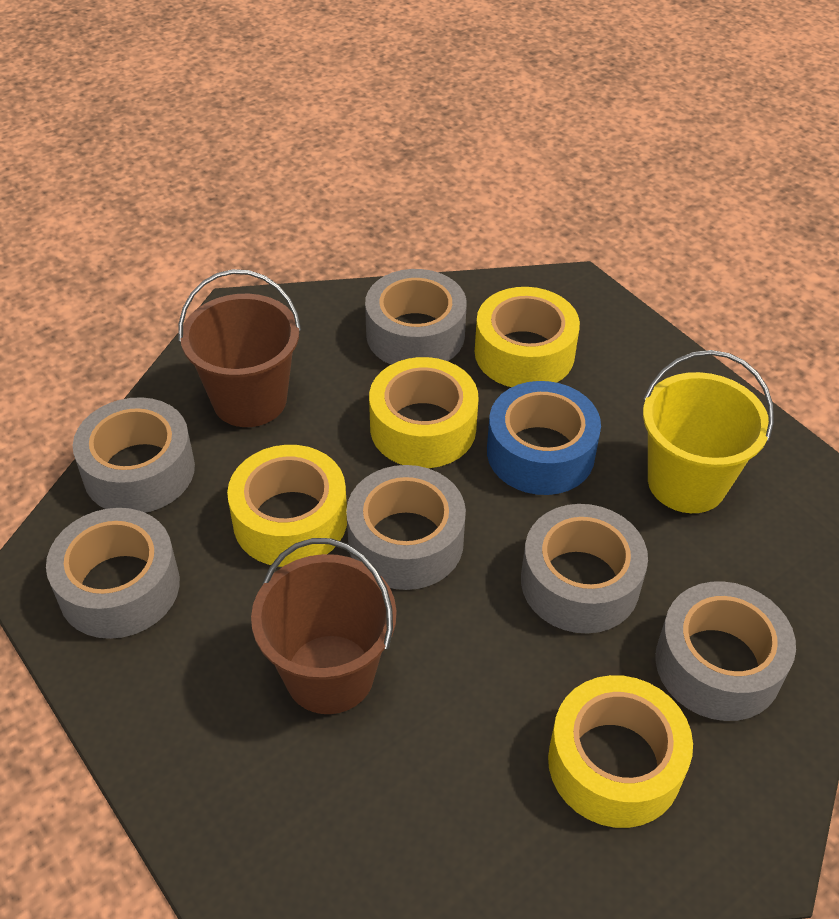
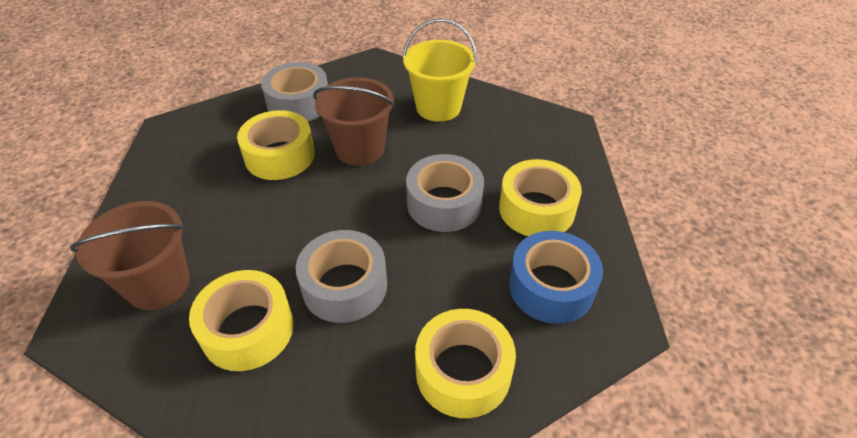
grey tape: 6 -> 3

